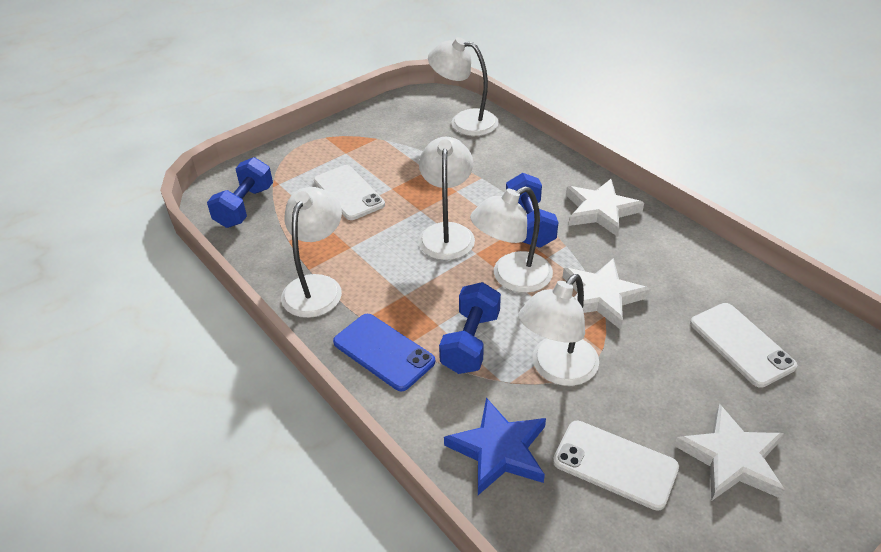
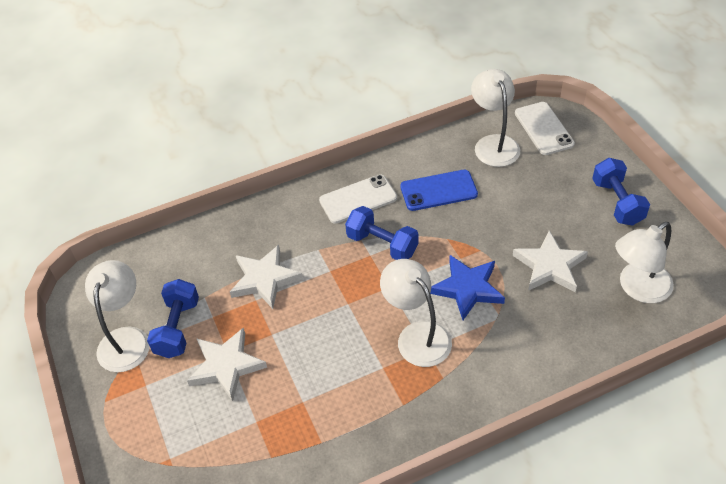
white lamp: 5 -> 4
white phone: 3 -> 2

